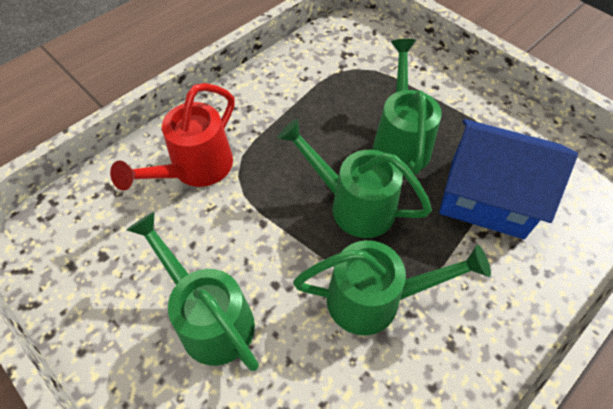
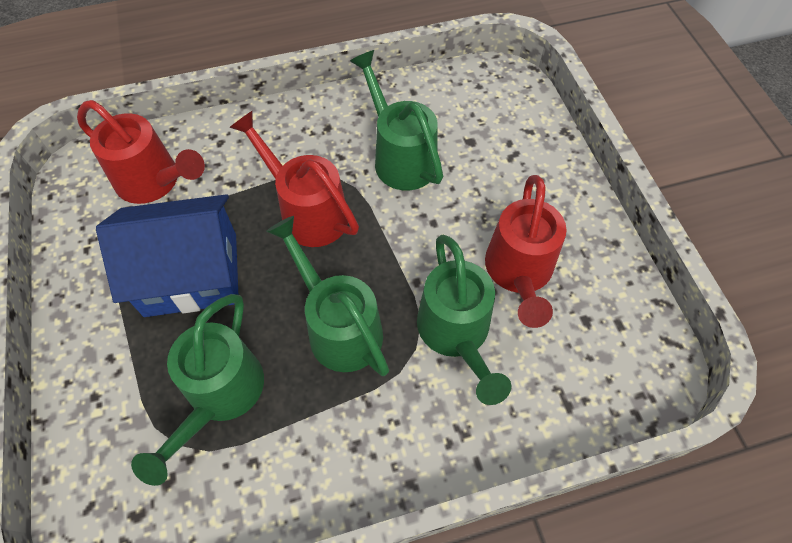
red watering can: 1 -> 3

